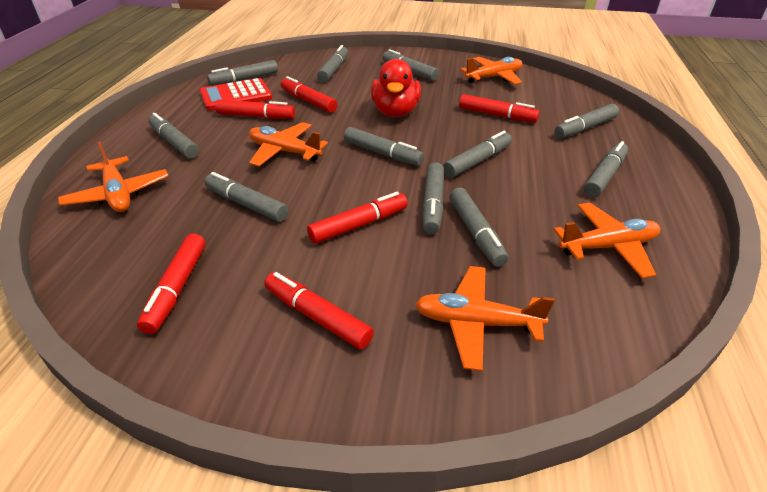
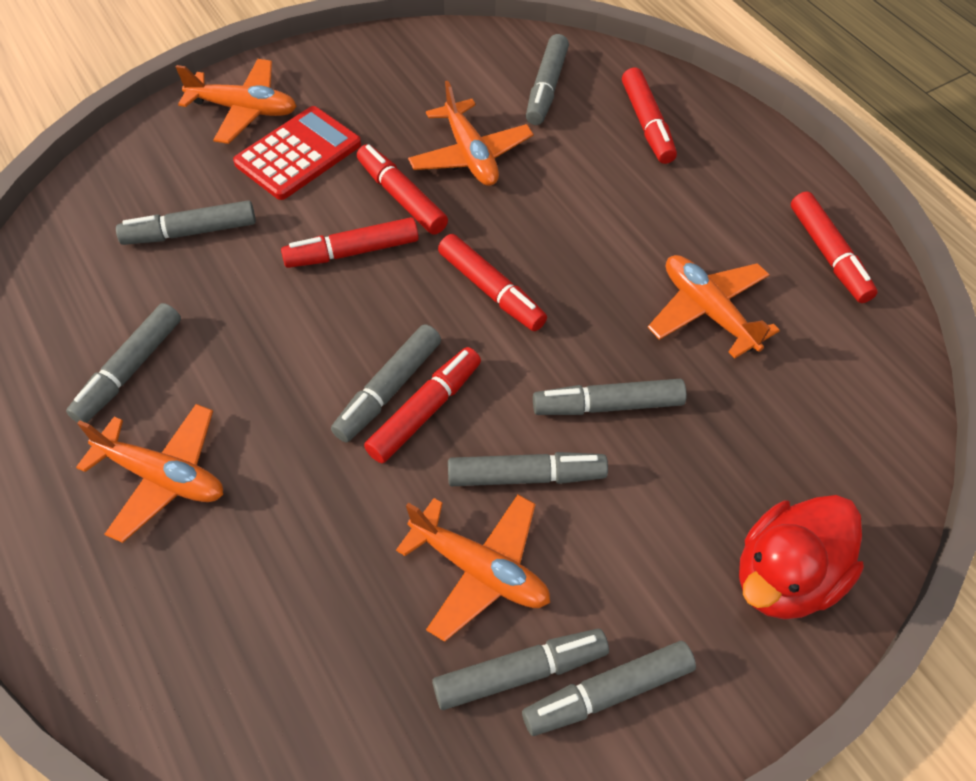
grey marker: 11 -> 8

